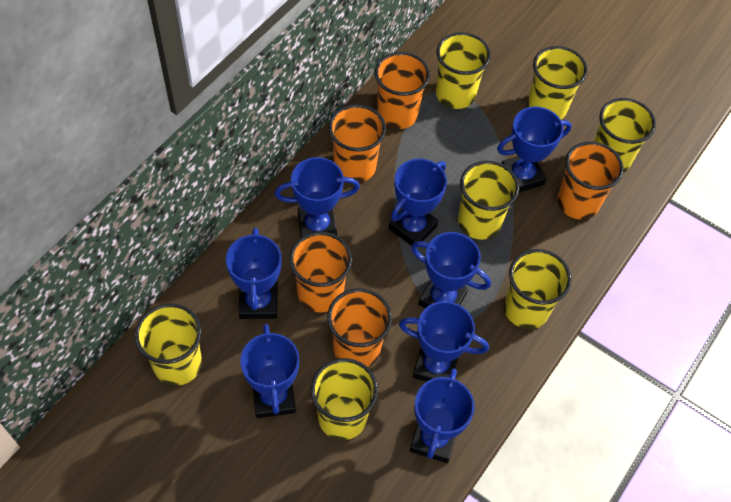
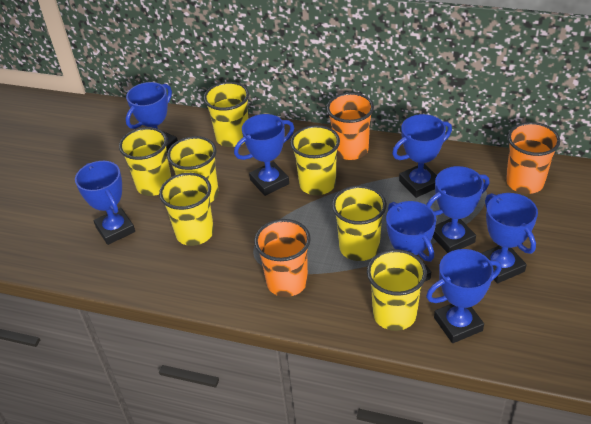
orange cup: 5 -> 3

